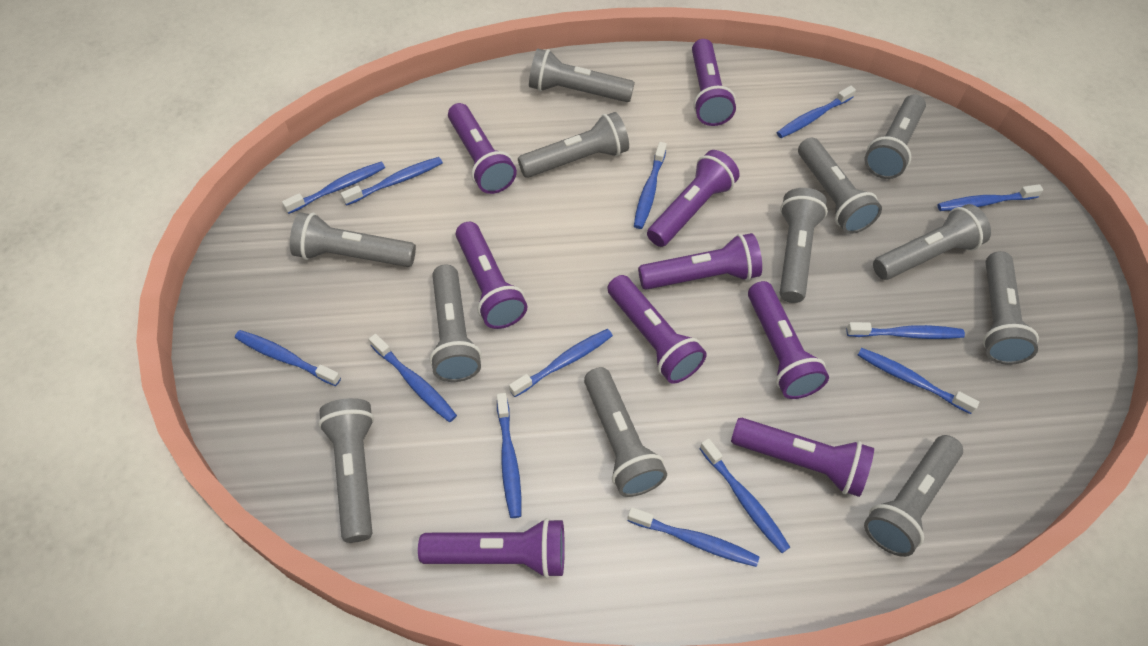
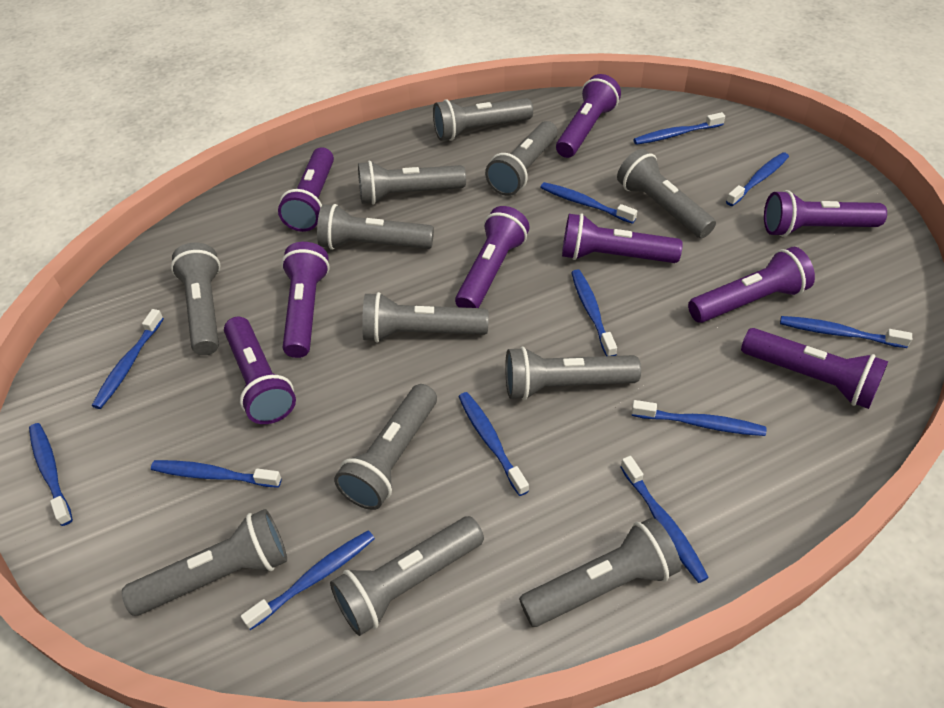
blue toothbrush: 13 -> 12

